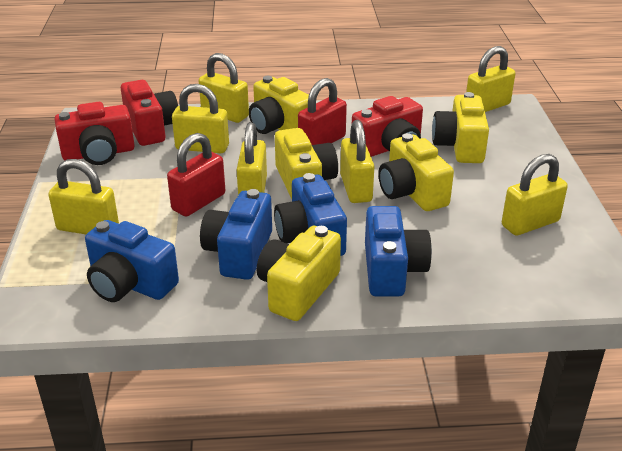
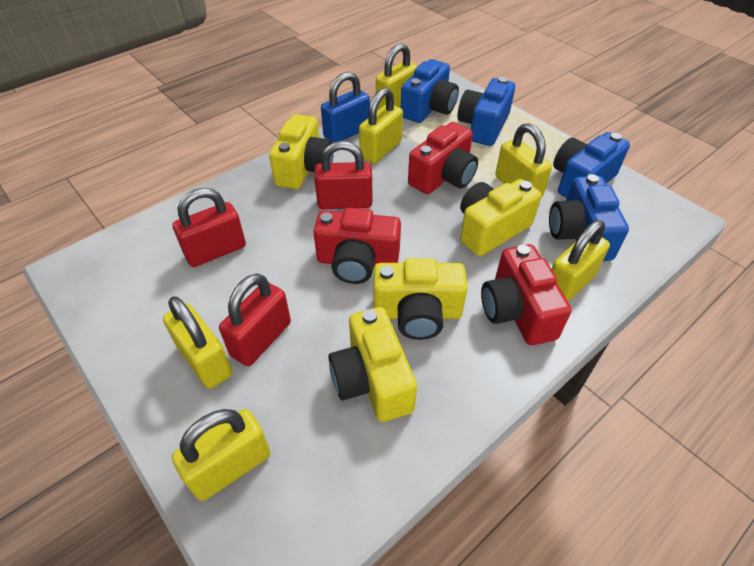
blue padlock: 0 -> 1
red padlock: 2 -> 3
yellow camera: 5 -> 4
yellow padlock: 7 -> 6

